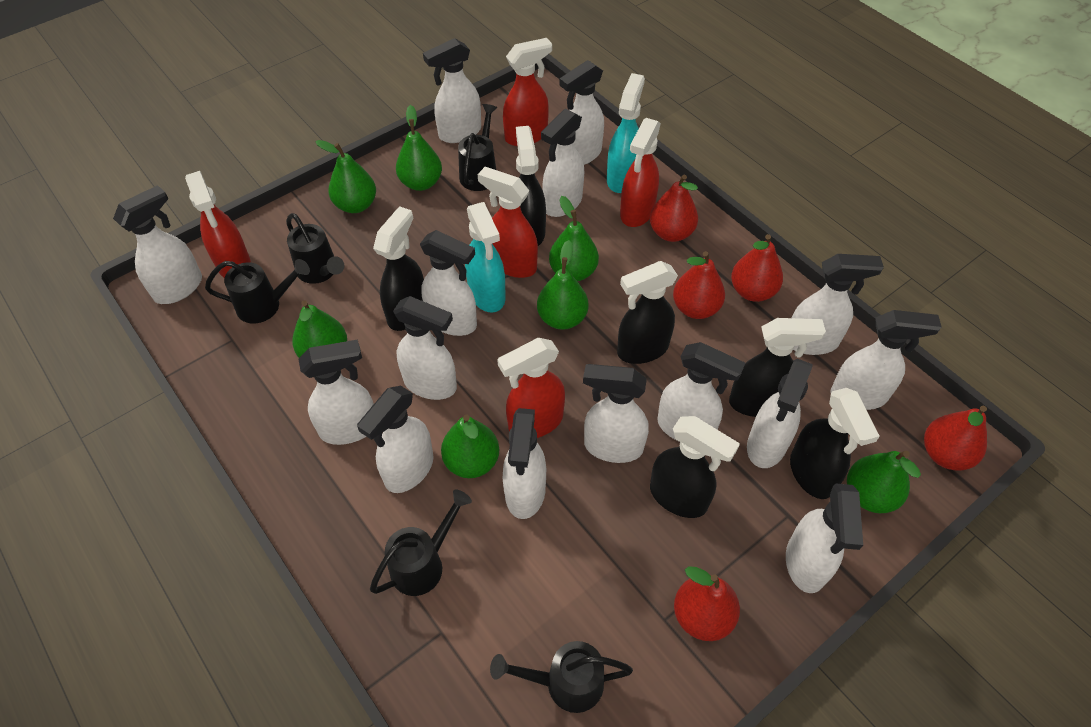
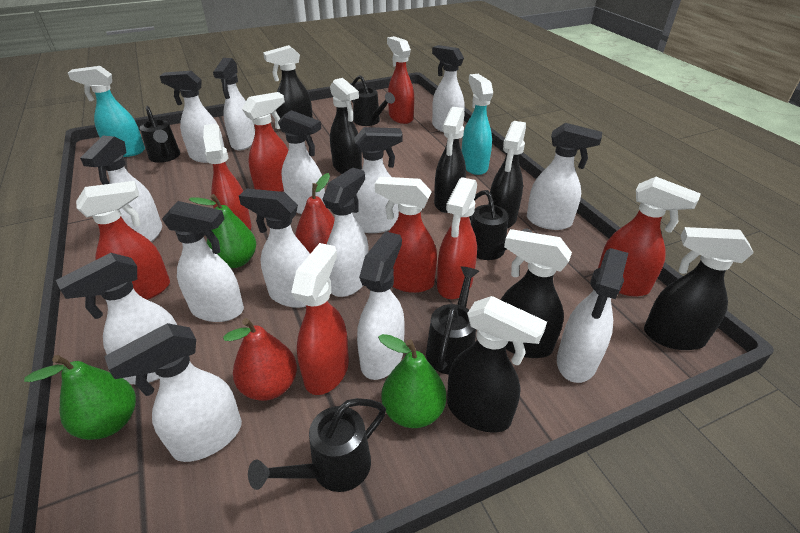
black spray bottle: 6 -> 7
green pear: 7 -> 3
red pear: 5 -> 2
red spray bottle: 5 -> 8
white spray bottle: 15 -> 14

